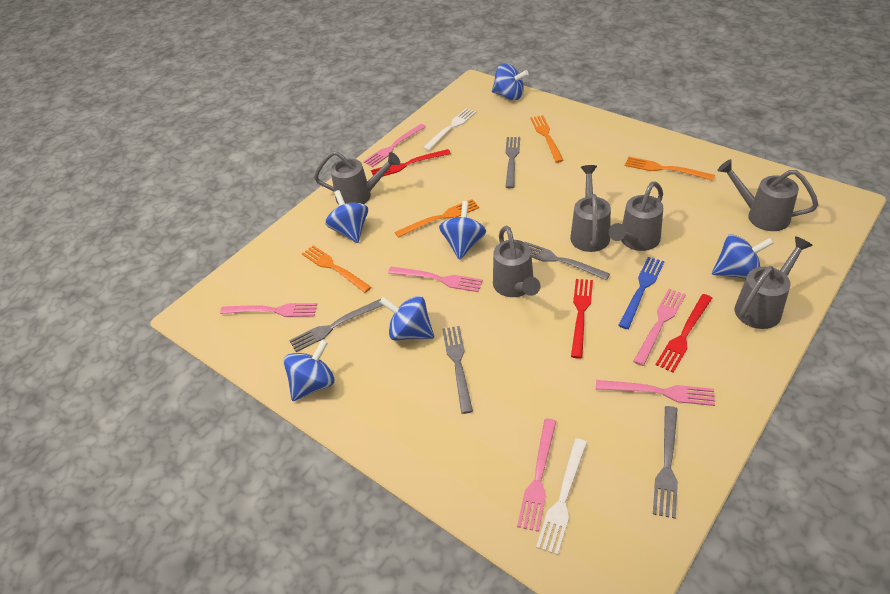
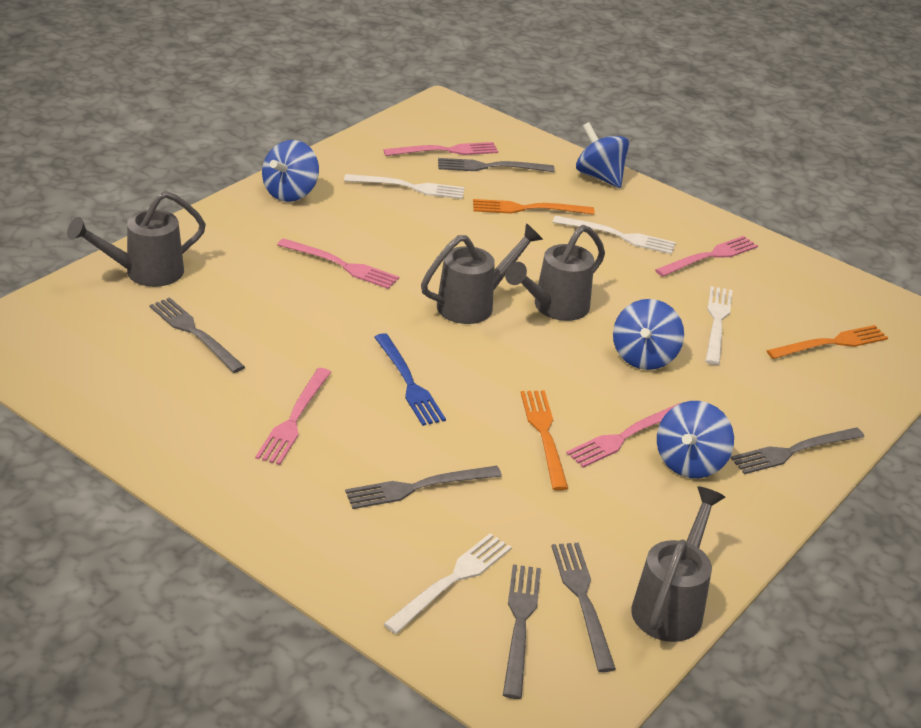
blue spinning top: 6 -> 4
grey fork: 5 -> 6
grey watering can: 6 -> 4
orange fork: 4 -> 3
pink fork: 6 -> 5
red fork: 3 -> 0
white fork: 2 -> 4

